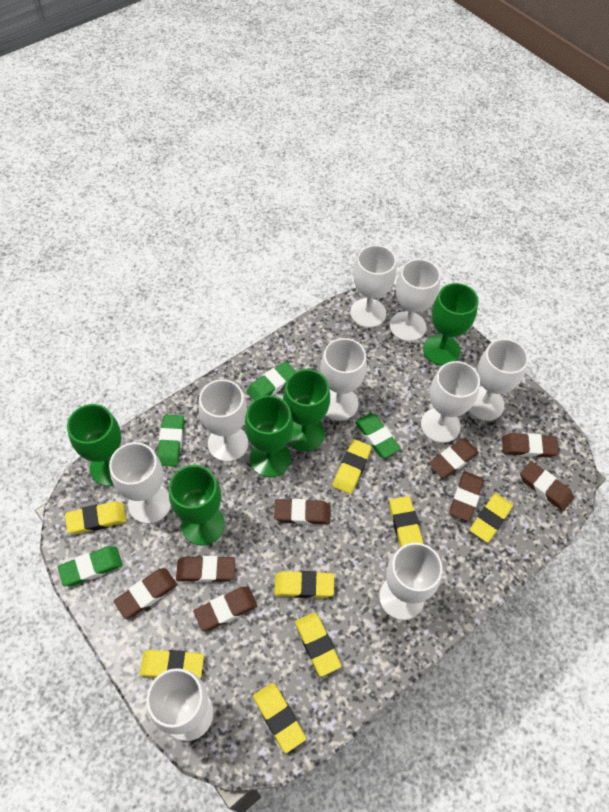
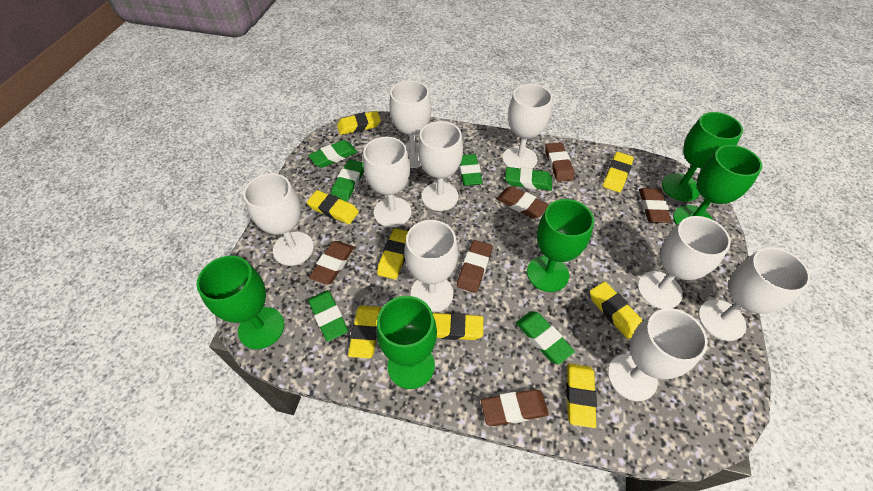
brown eraser: 8 -> 6
green eraser: 4 -> 6

